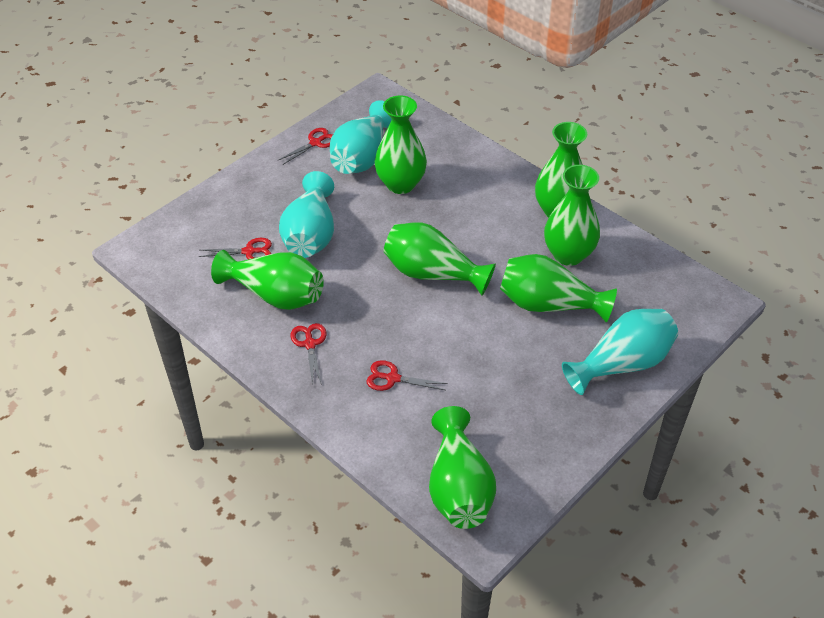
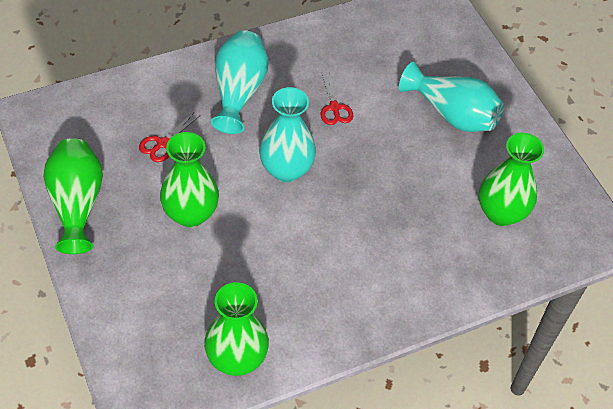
green vase: 7 -> 4
red scissors: 4 -> 2

